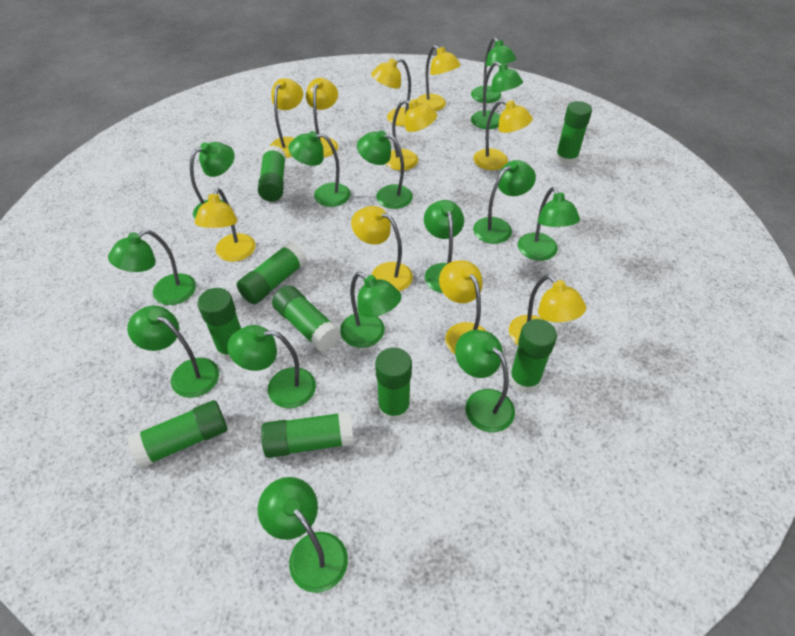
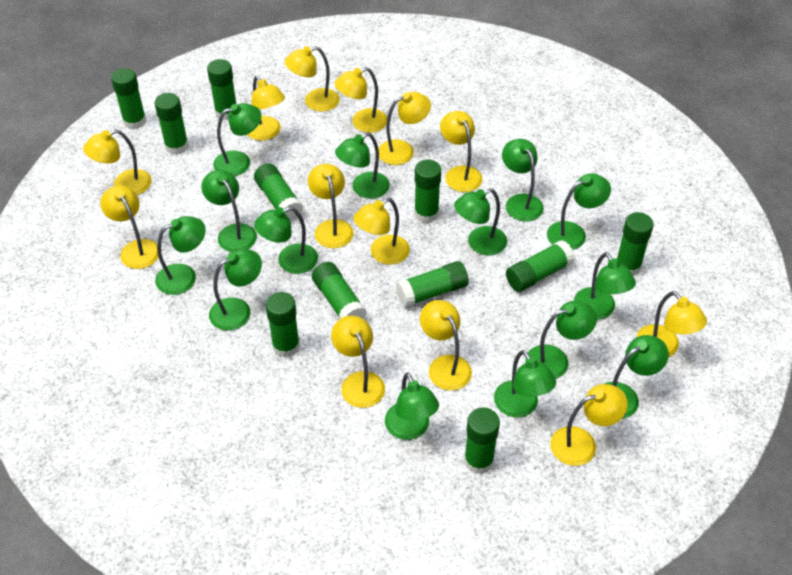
green glue stick: 9 -> 11
yellow lamp: 10 -> 13

